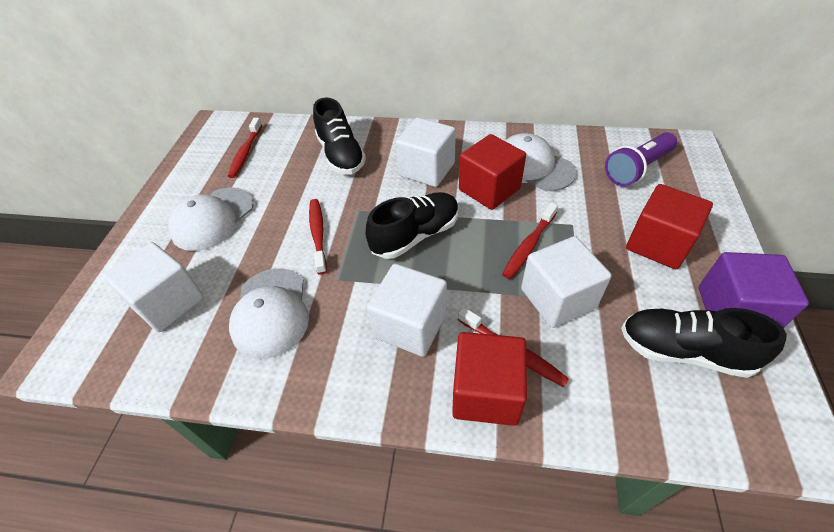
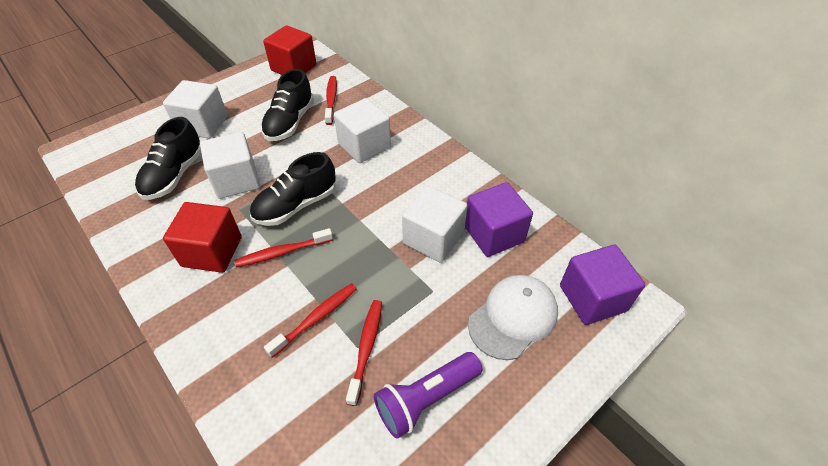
purple cube: 1 -> 2
red cube: 3 -> 2
white cap: 3 -> 1

